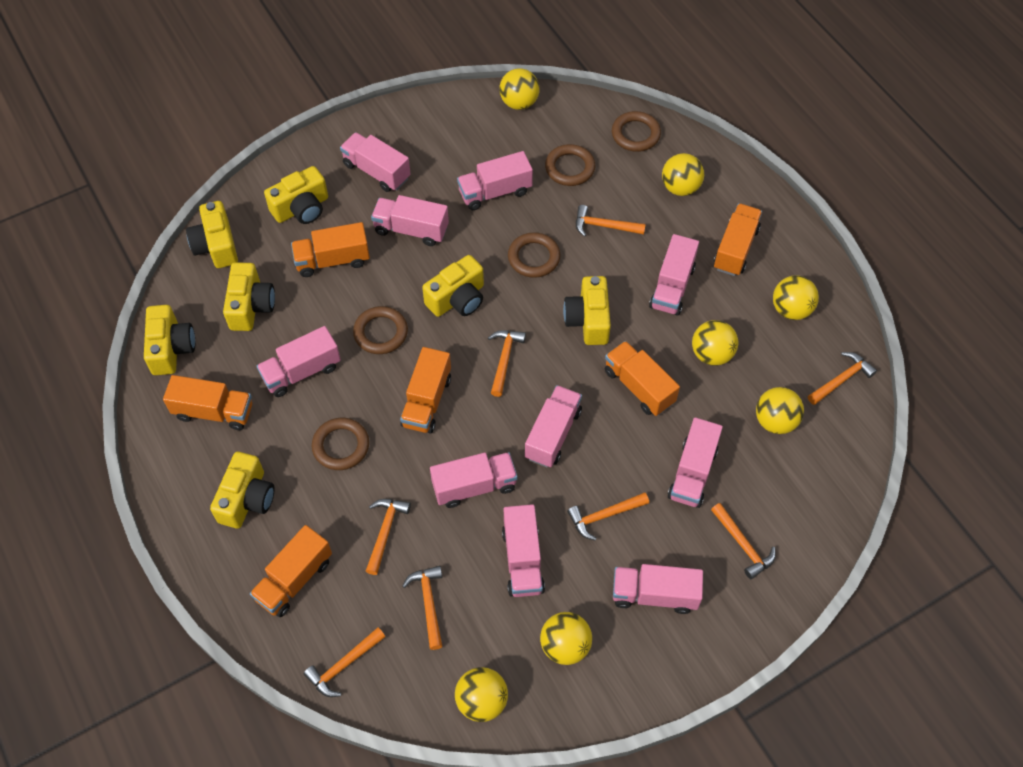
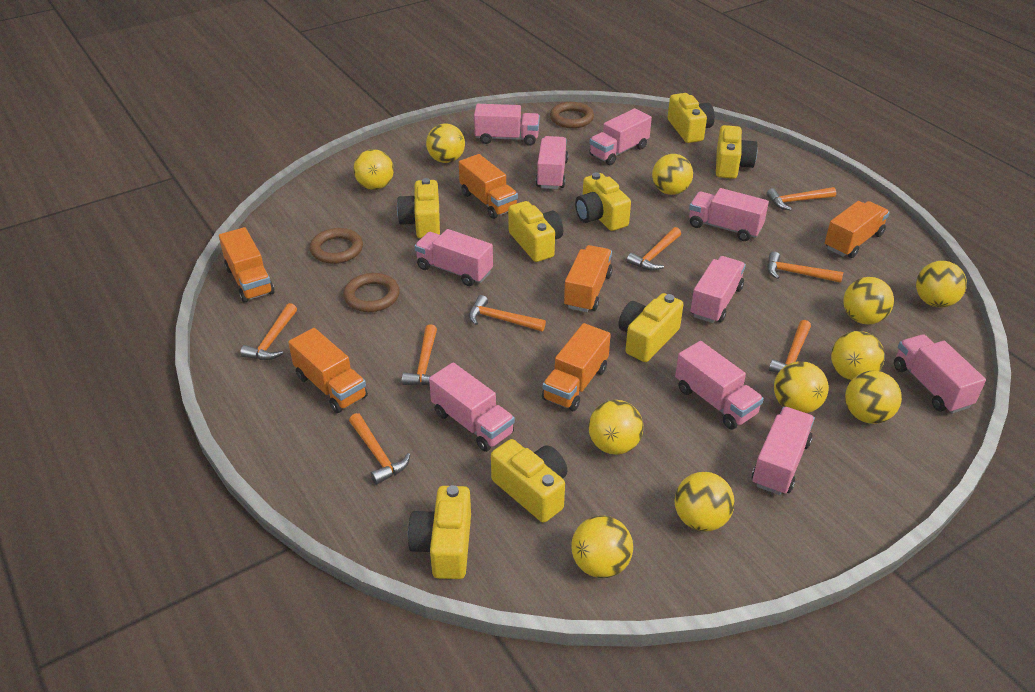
brown ring: 5 -> 3
yellow ball: 7 -> 11
yellow camera: 7 -> 8

